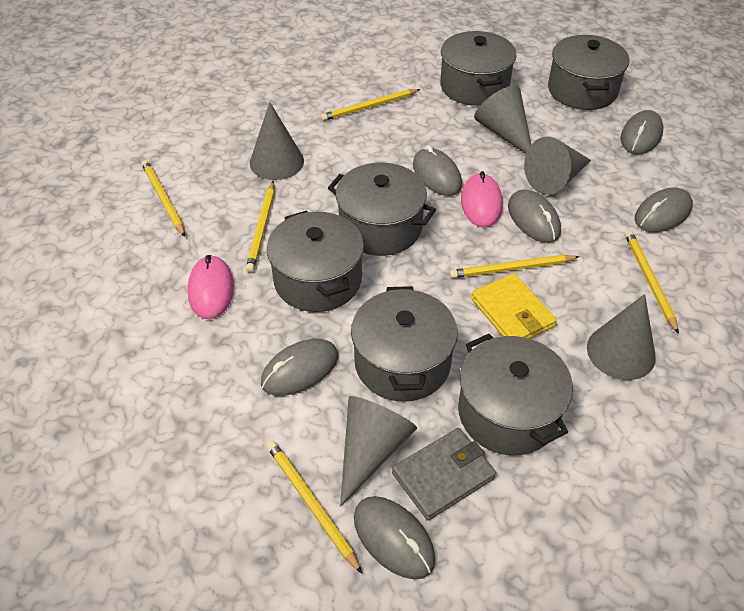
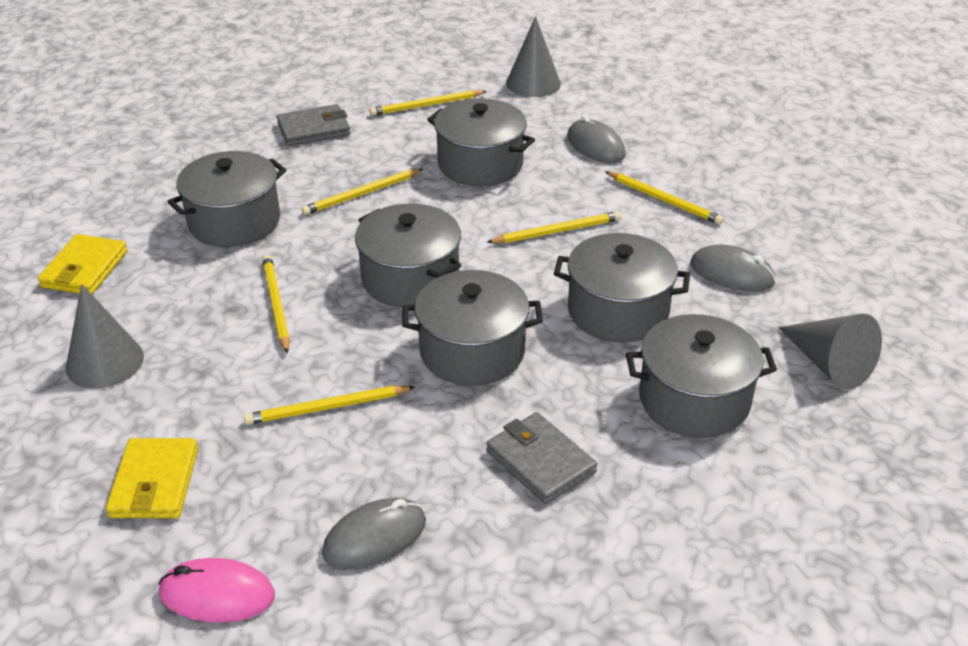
grey cone: 5 -> 3
grey mouse: 6 -> 3
grey wallet: 1 -> 2
pink mouse: 2 -> 1
yellow wallet: 1 -> 2

